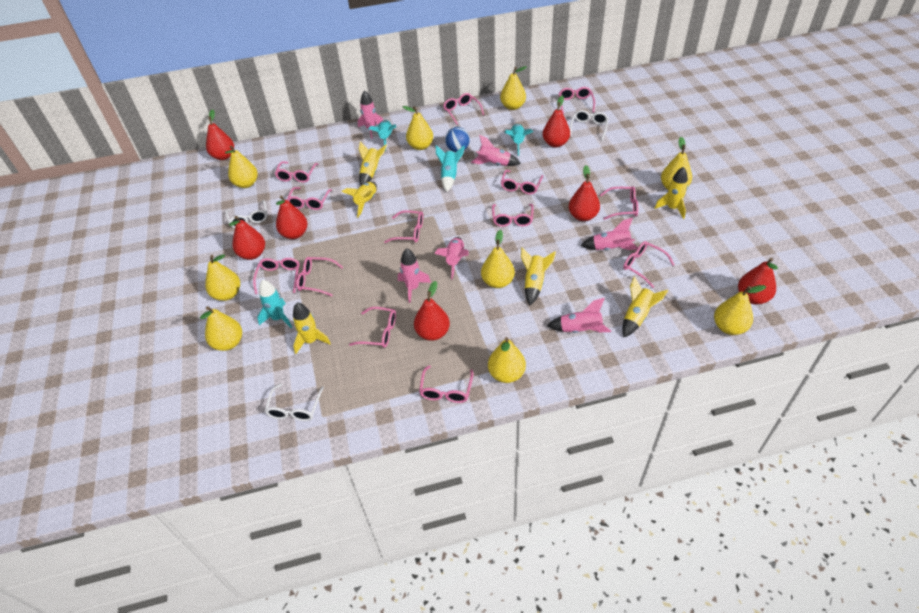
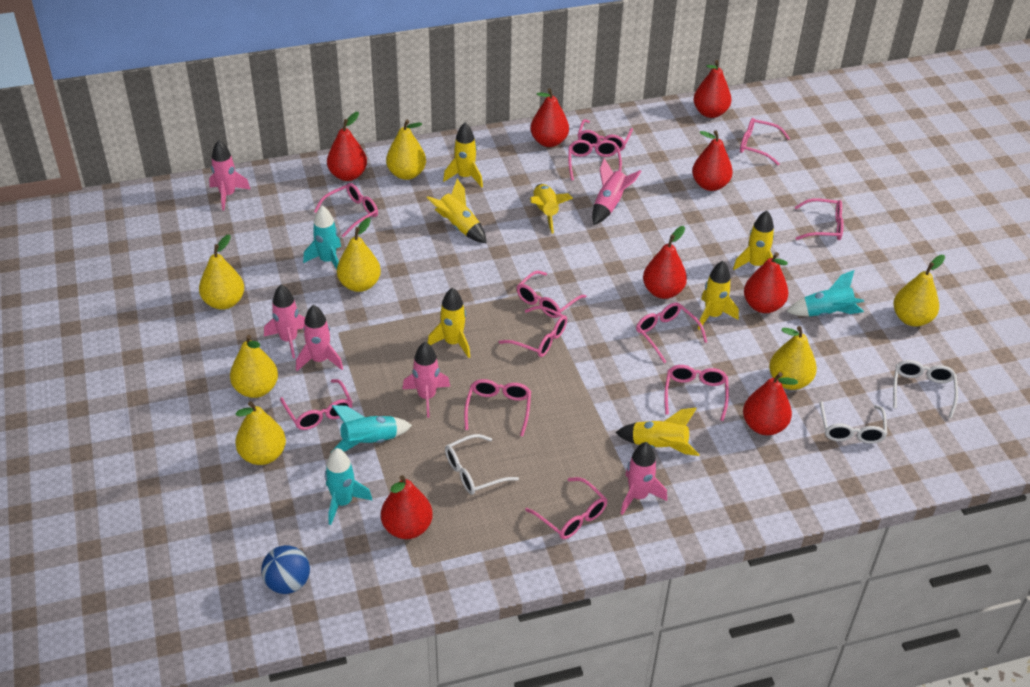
pink glasses: 13 -> 12
red pear: 7 -> 8
yellow pear: 9 -> 7
yellow rocket: 6 -> 7

